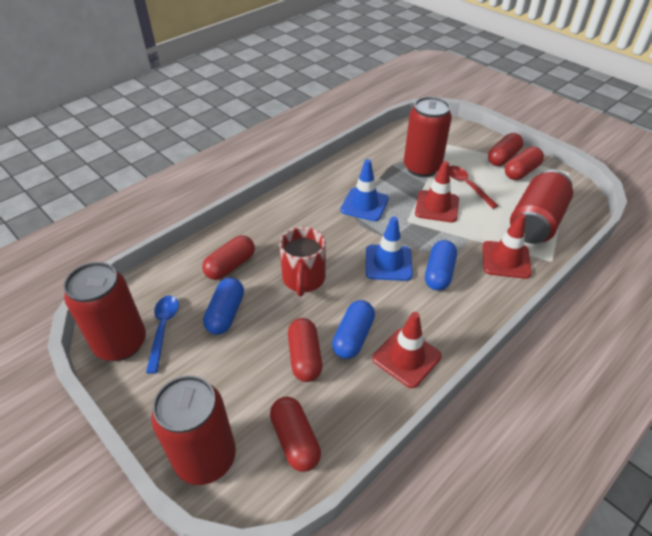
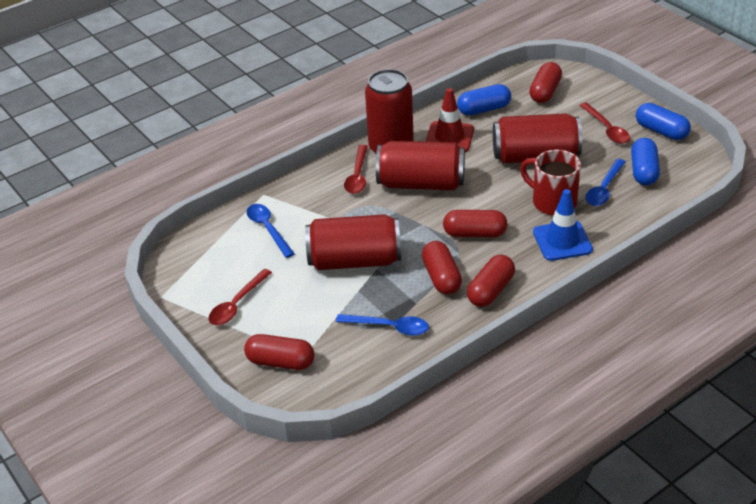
blue spoon: 1 -> 3
blue traffic cone: 2 -> 1
red spoon: 1 -> 3
red traffic cone: 3 -> 1

